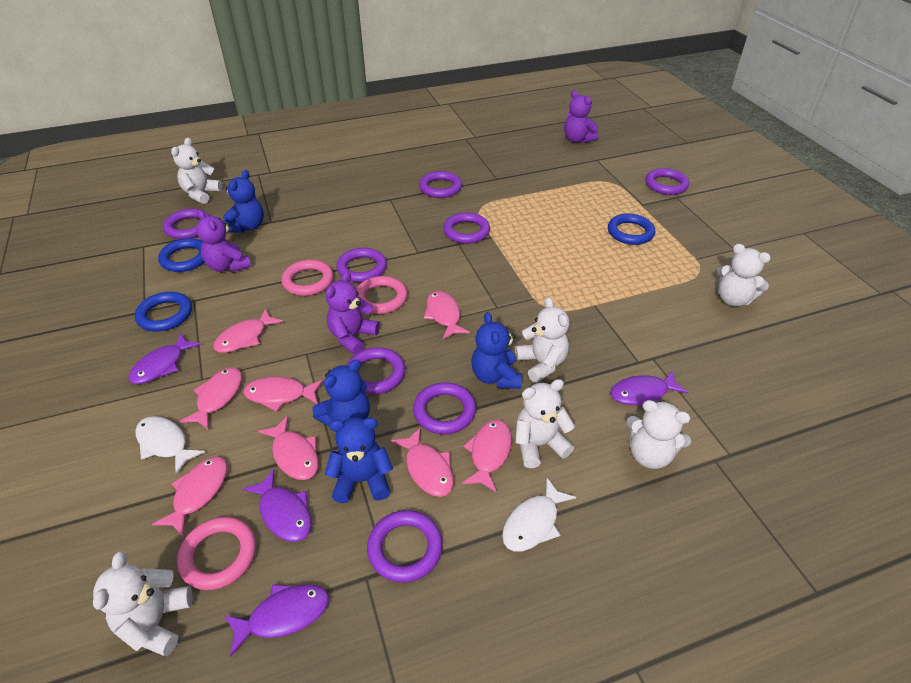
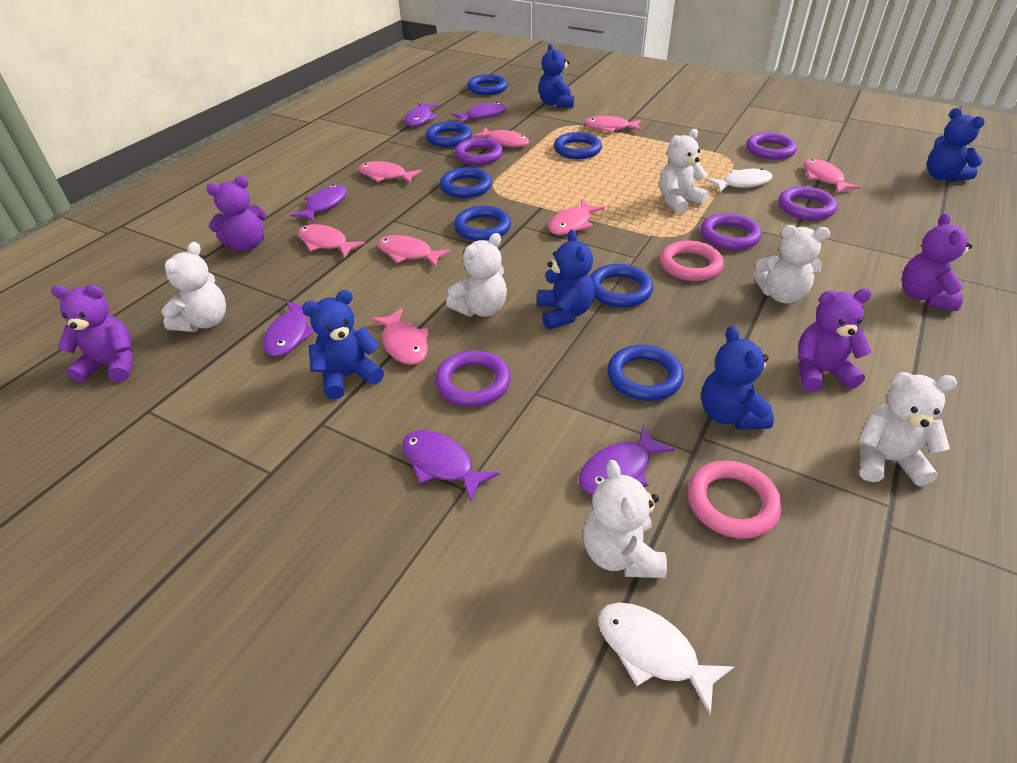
blue ring: 3 -> 7
blue teddy bear: 4 -> 5
pink ring: 3 -> 2
purple fish: 4 -> 6
purple ring: 8 -> 5
purple teddy bear: 3 -> 4

